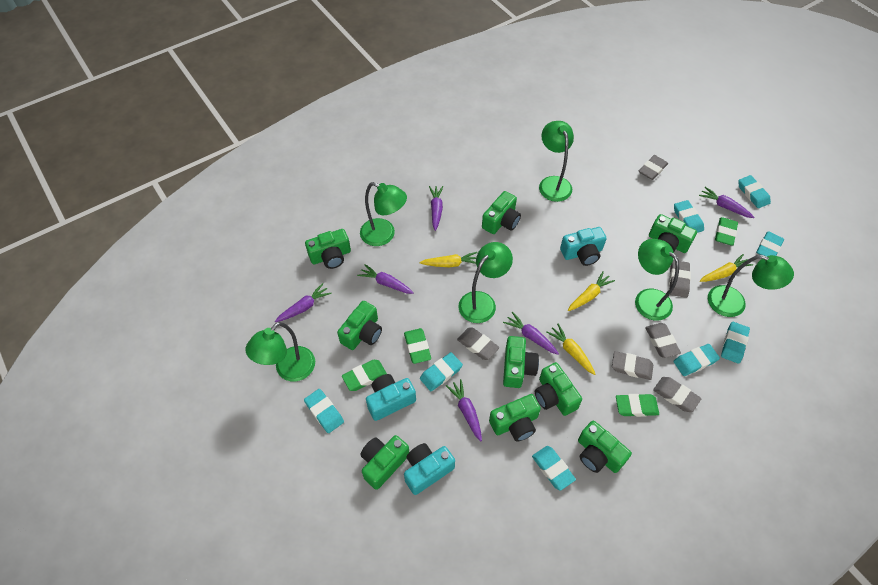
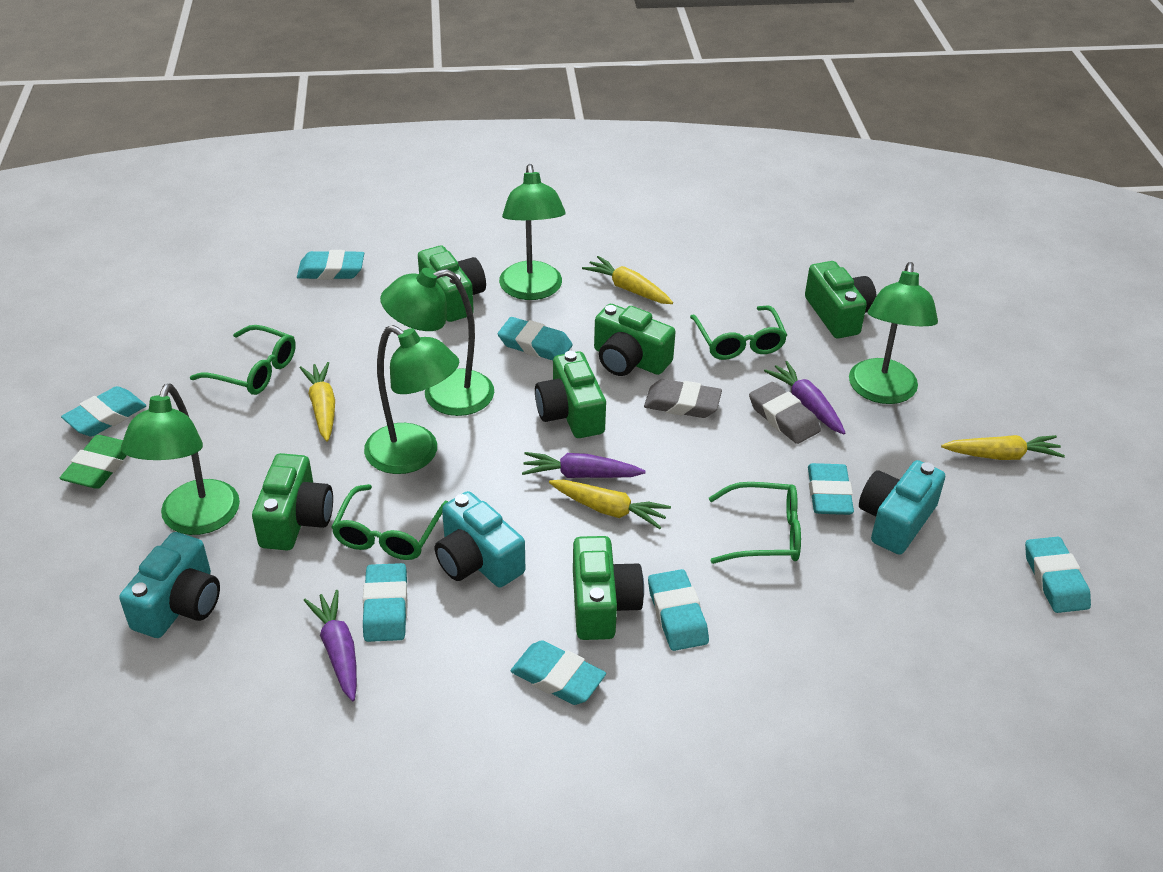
green camera: 9 -> 6
green eraser: 4 -> 1
green glasses: 0 -> 4
green lamp: 6 -> 5
grey eraser: 6 -> 2
purple carrot: 6 -> 3

